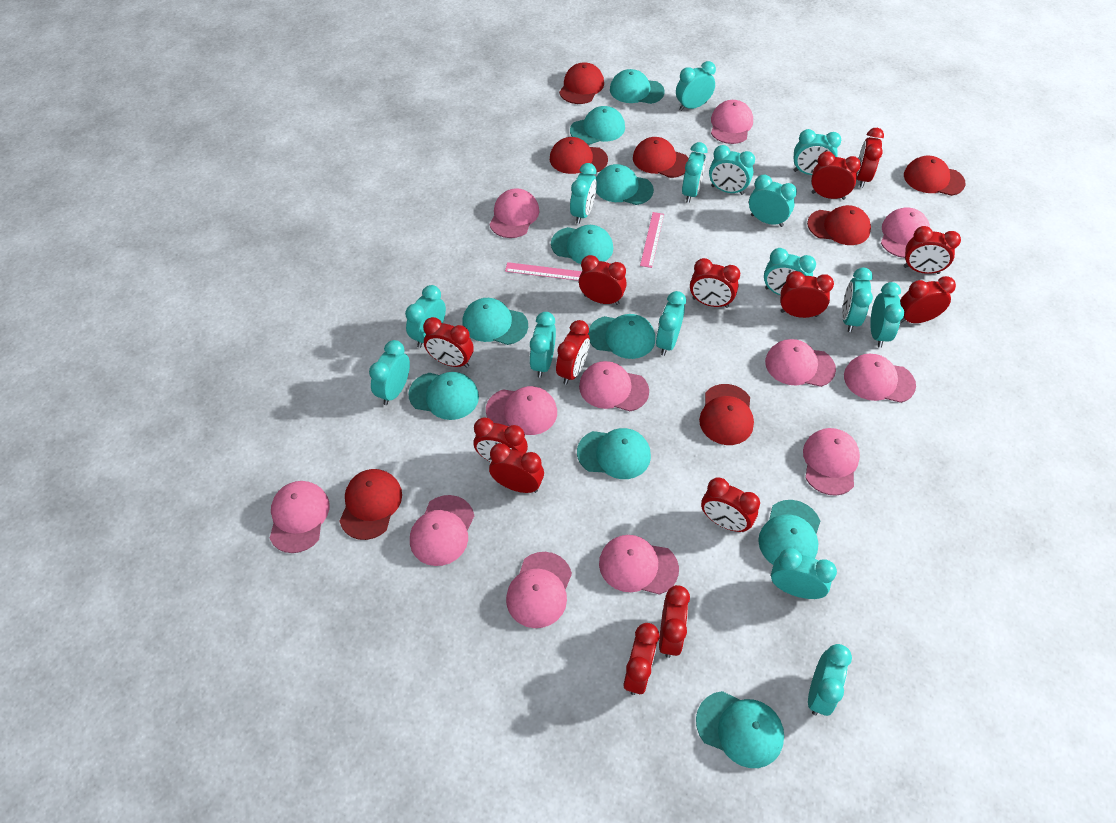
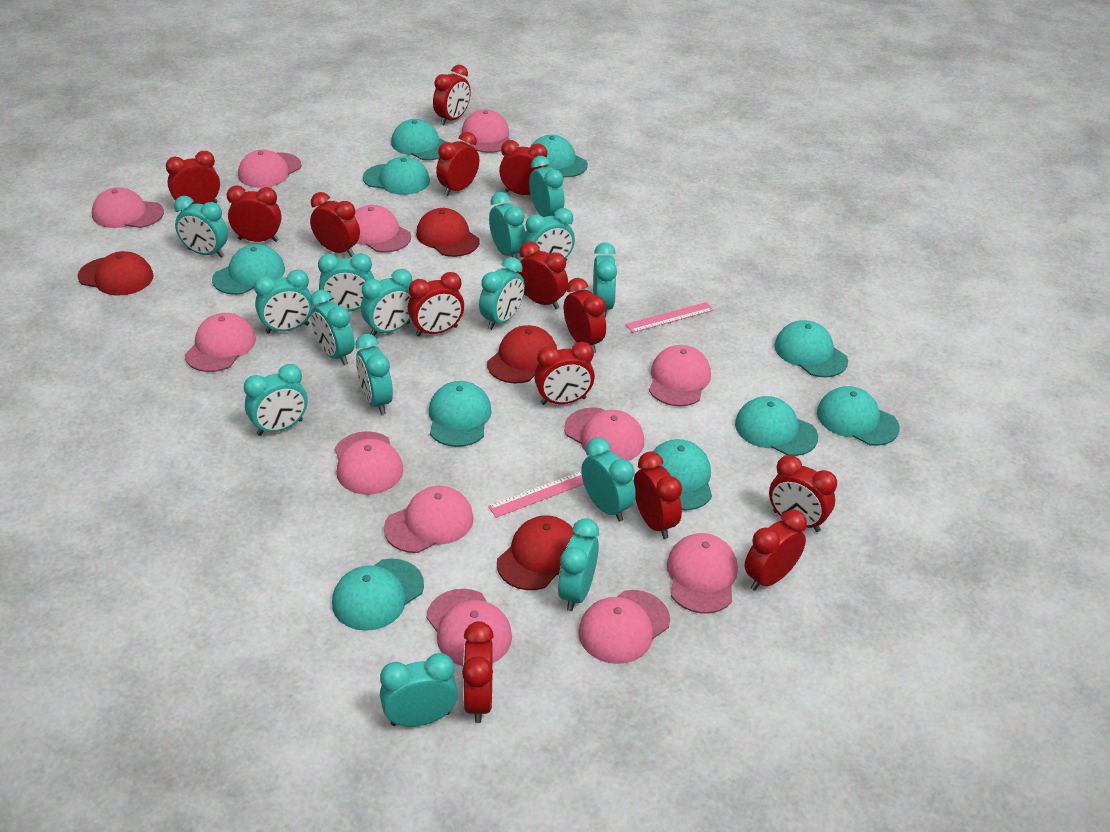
red cap: 7 -> 4

